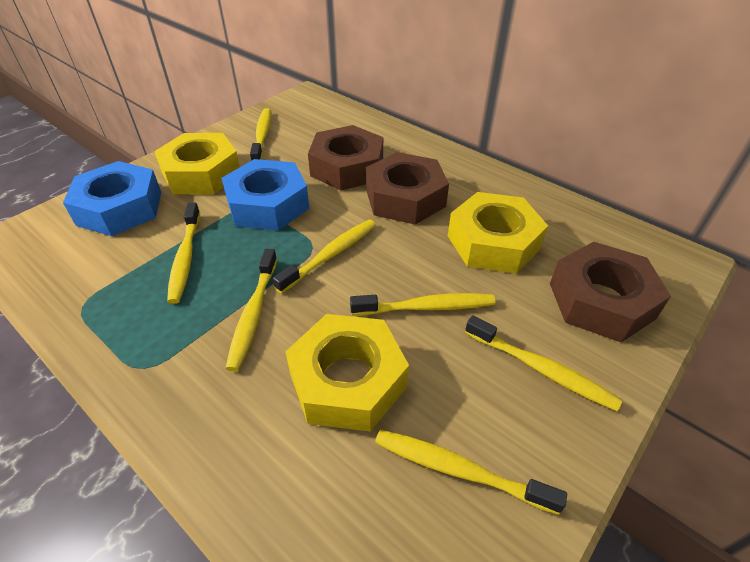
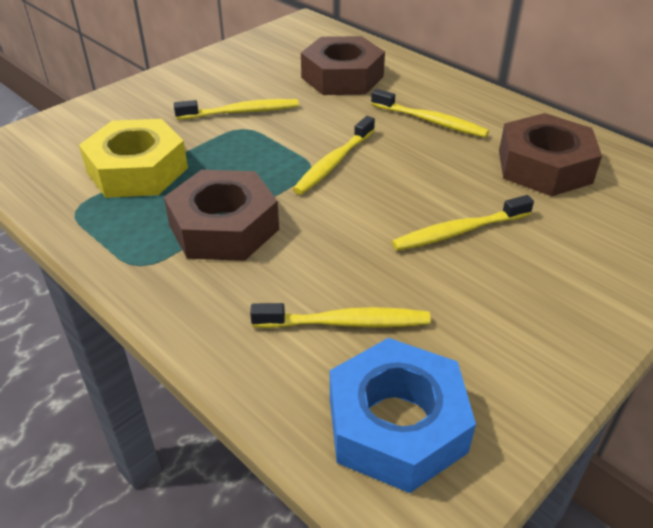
blue nut: 2 -> 1
yellow nut: 3 -> 1
yellow toothbrush: 7 -> 5

